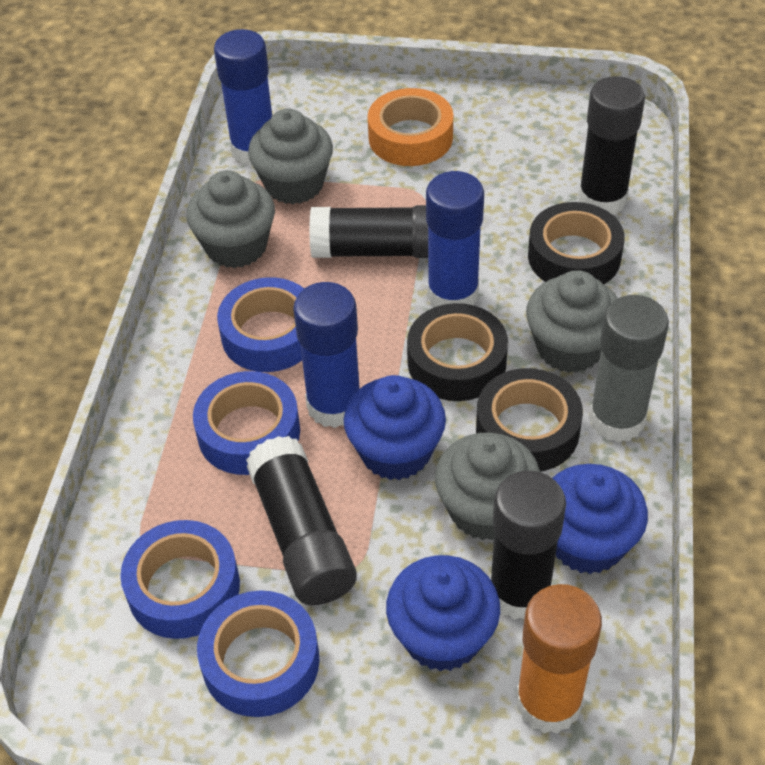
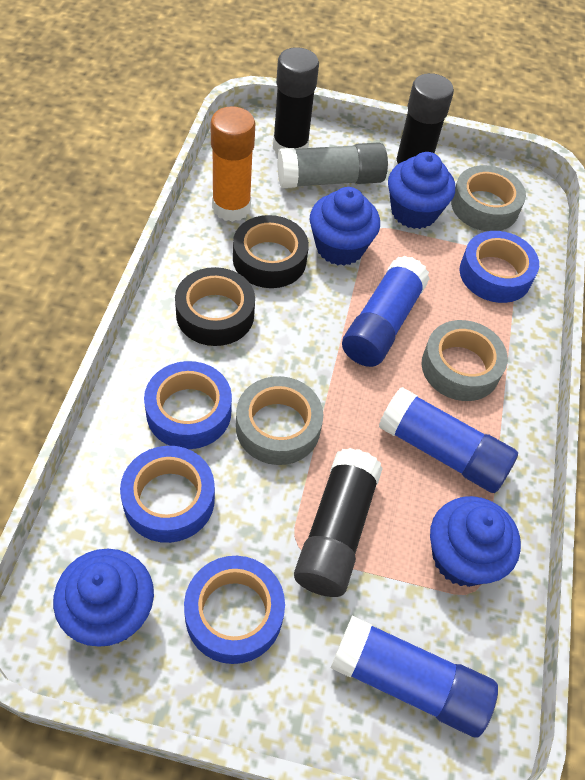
black glue stick: 4 -> 3
black tape: 3 -> 2
blue cupcake: 3 -> 4
grey cupcake: 4 -> 0
grey tape: 0 -> 3
orange tape: 1 -> 0

